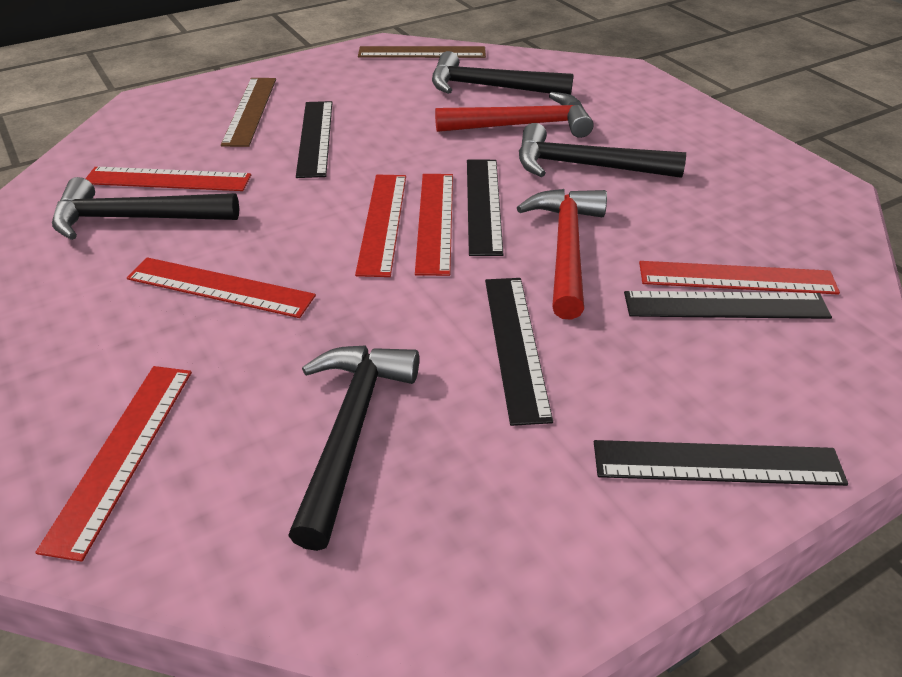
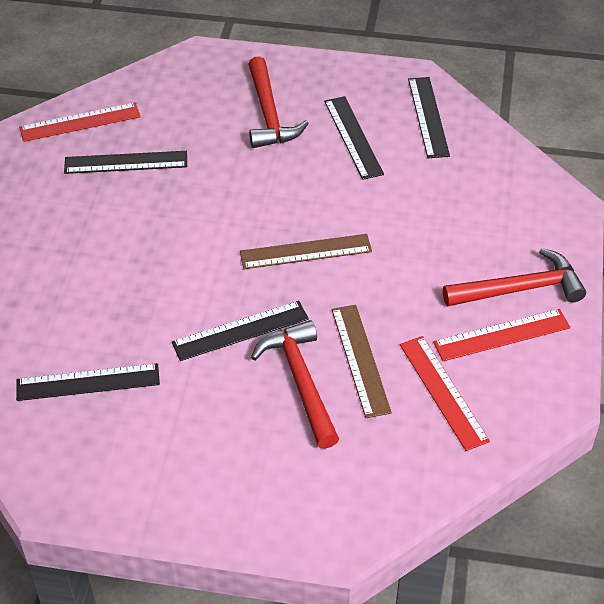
black hammer: 4 -> 0
red hammer: 2 -> 3
red ruler: 6 -> 3

